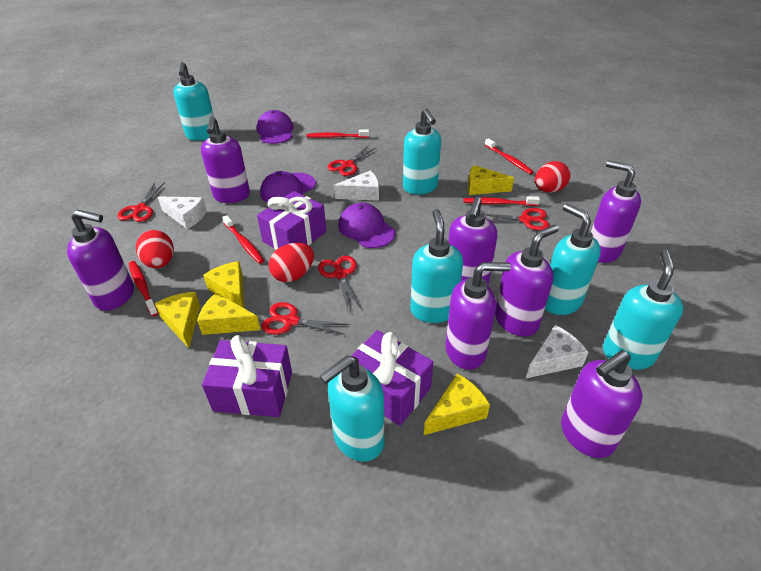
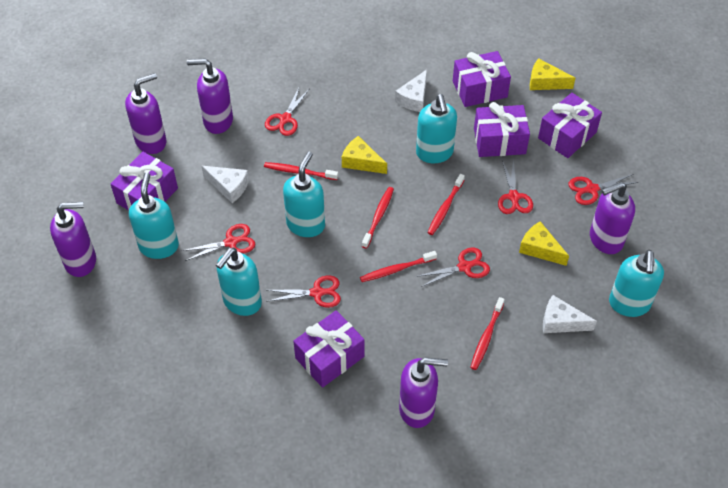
purple cap: 3 -> 0
purple gift: 3 -> 5
purple soap dispenser: 7 -> 5
red egg: 3 -> 0
red scissors: 5 -> 6
turquoise soap dispenser: 6 -> 5
yellow cheese: 5 -> 3

